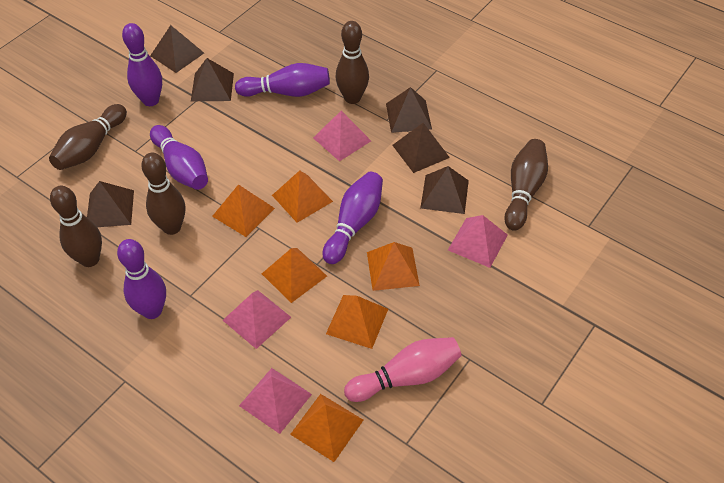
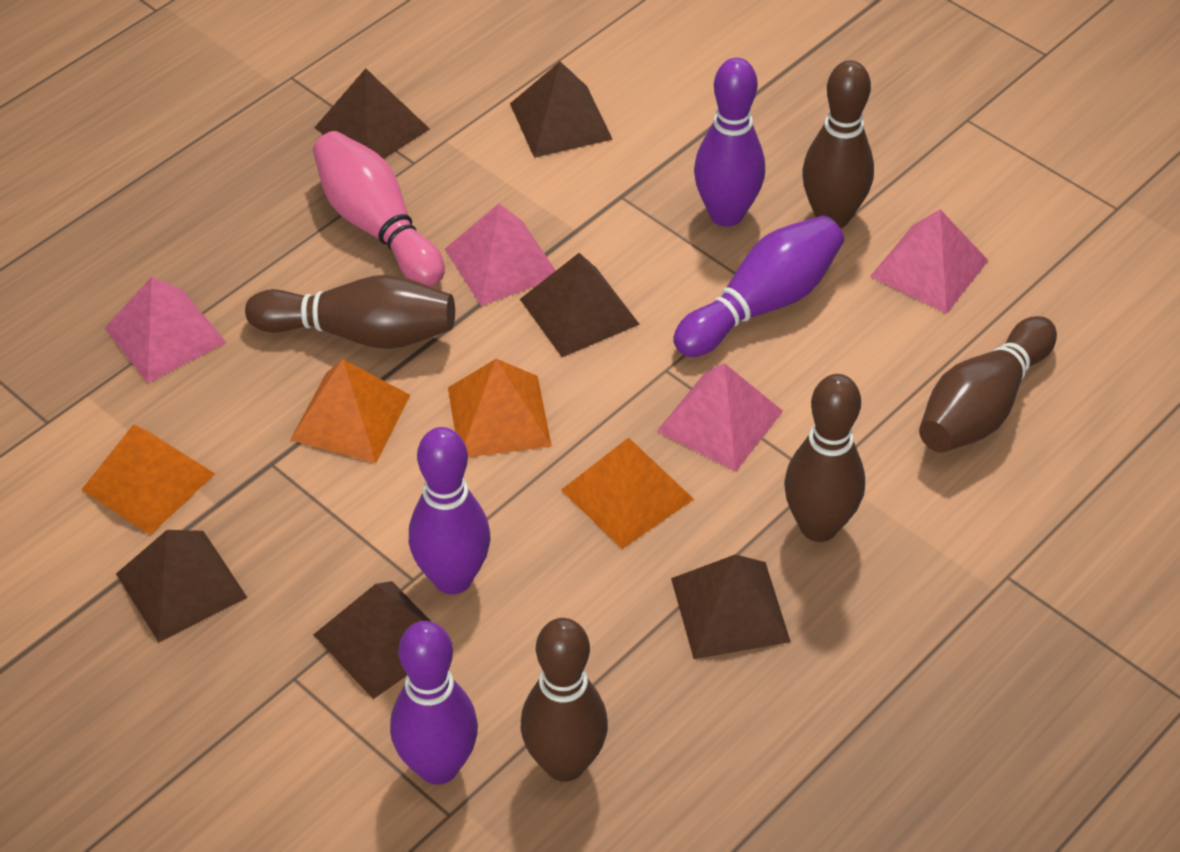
orange pyramid: 6 -> 4
purple bowling pin: 5 -> 4

